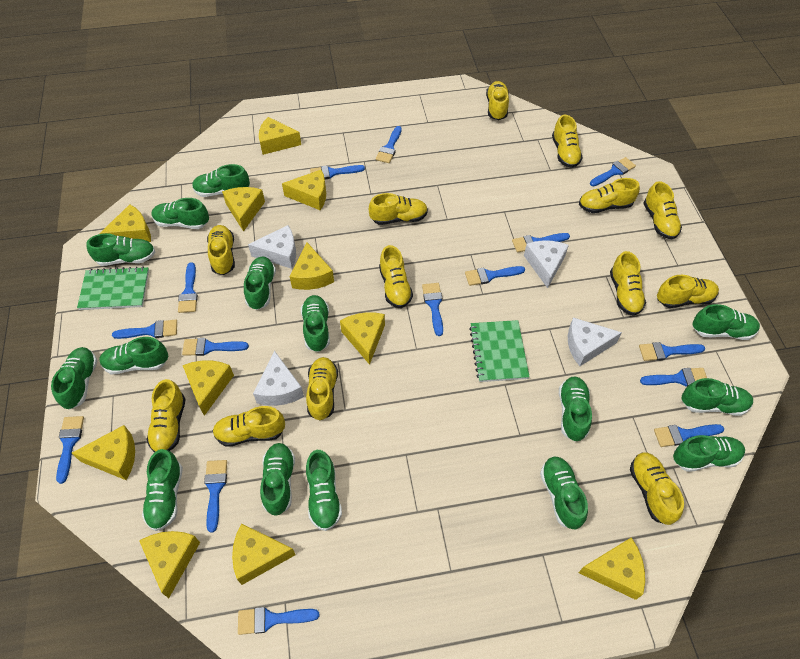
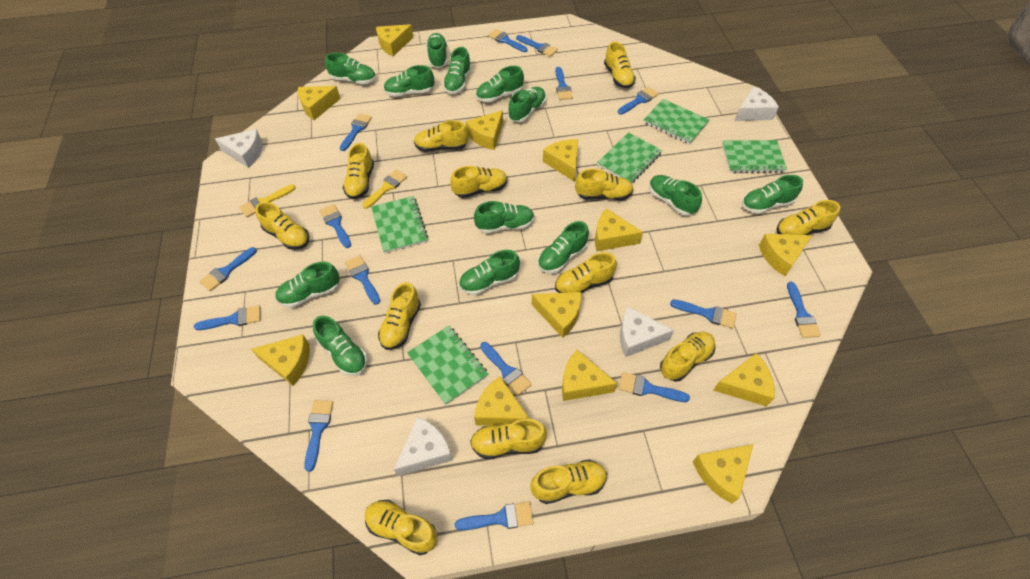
green notebook: 2 -> 5
green shoe: 15 -> 13
yellow brush: 0 -> 2
yellow cheese: 11 -> 12

